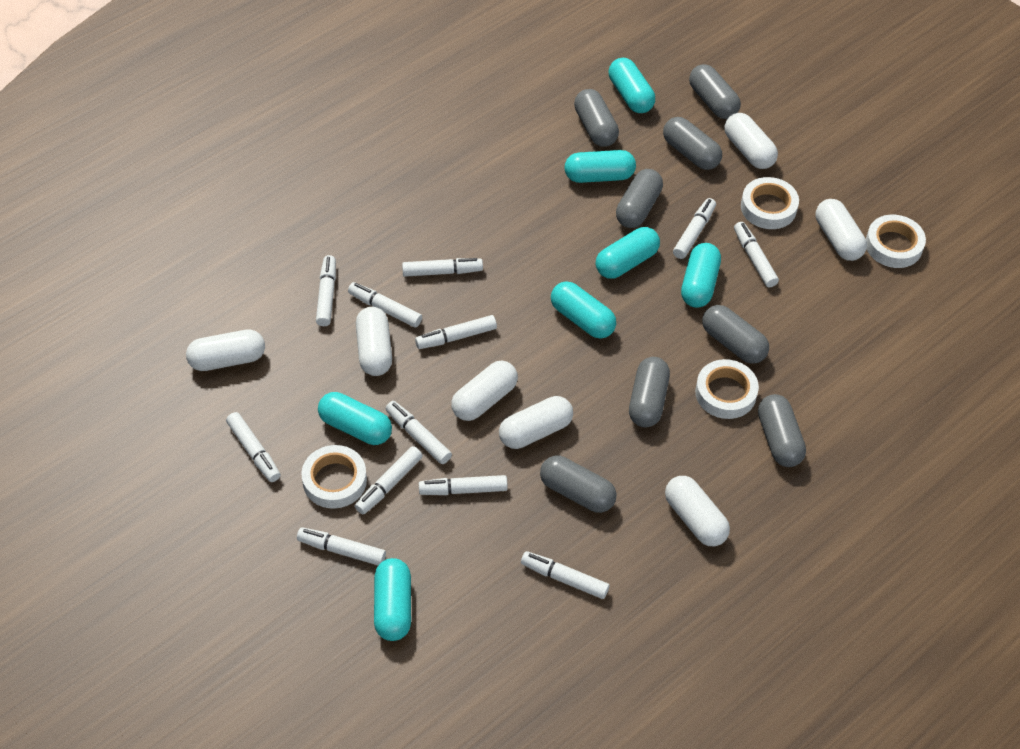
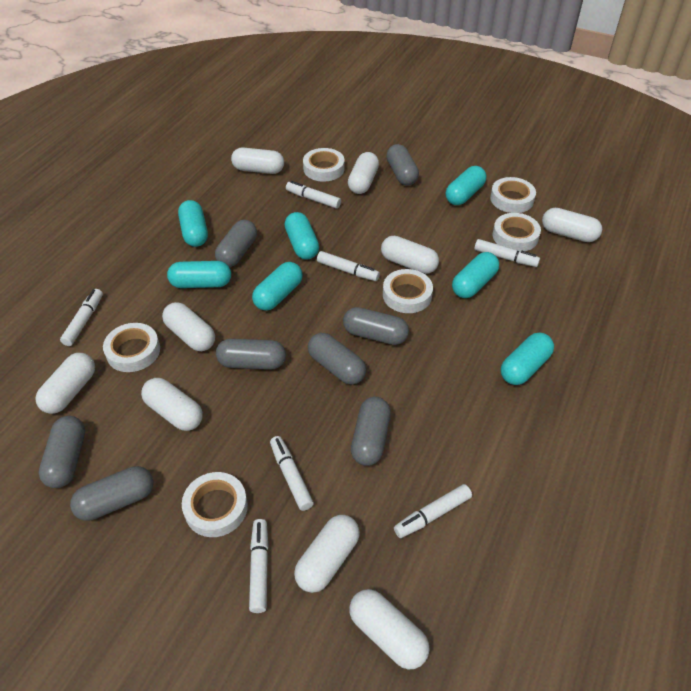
white capsule: 7 -> 9
white marker: 12 -> 7
white tape: 4 -> 6

